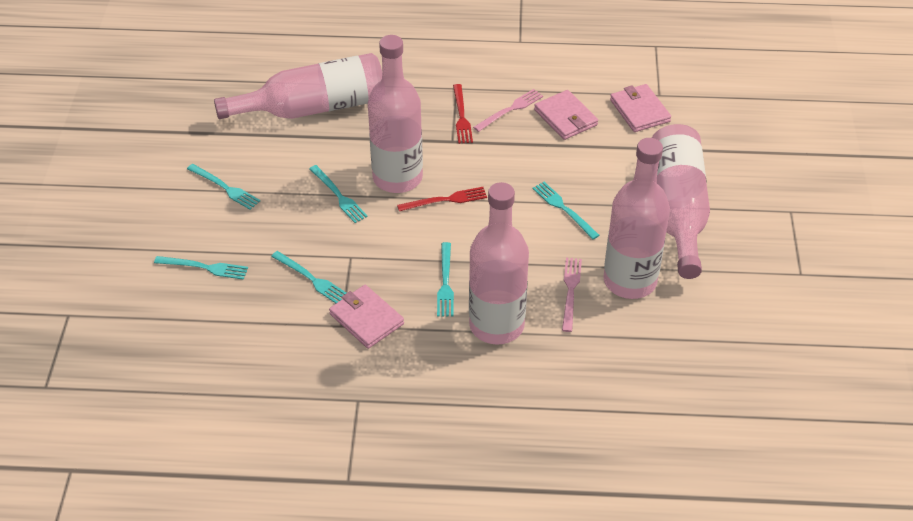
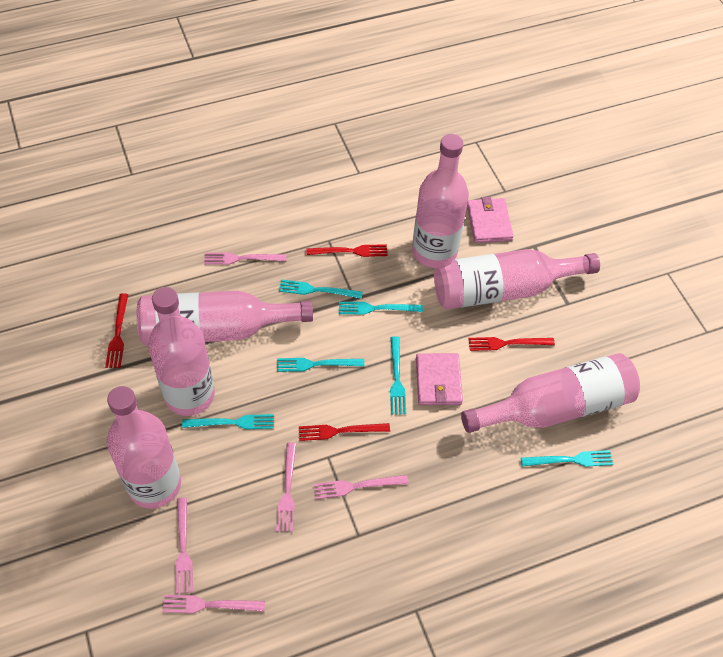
pink bottle: 5 -> 6
pink fork: 2 -> 5
pink wallet: 3 -> 2
red fork: 2 -> 4

